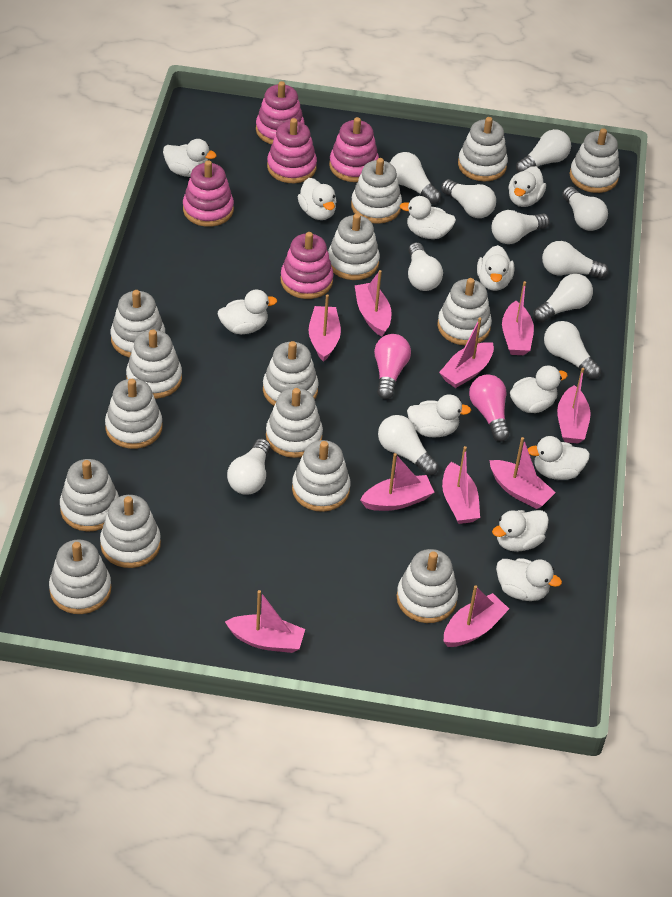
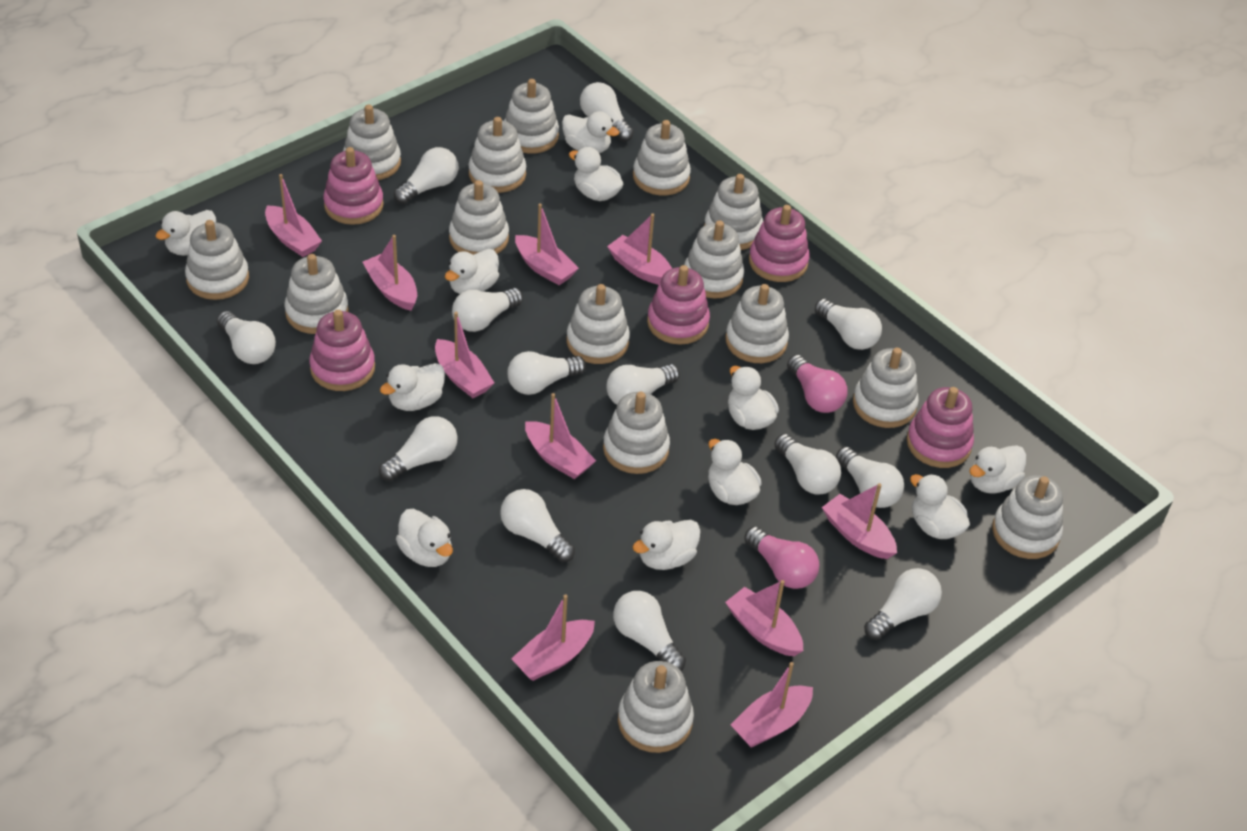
white light bulb: 11 -> 13

